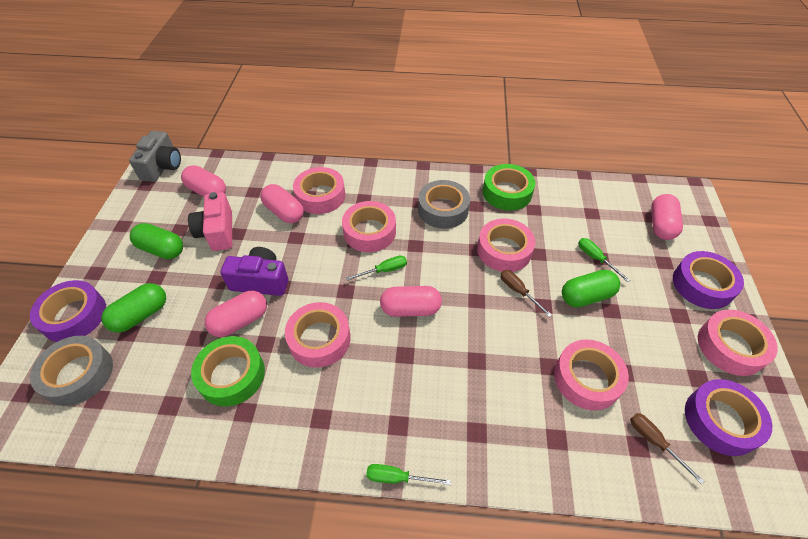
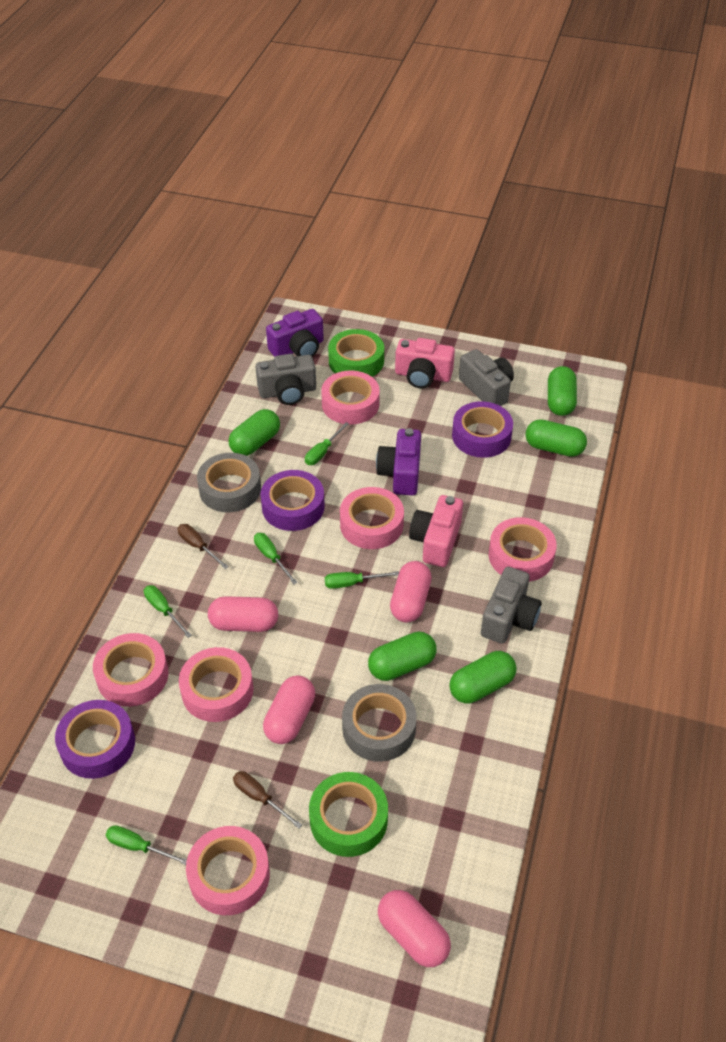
green capsule: 3 -> 5
green screwdriver: 3 -> 5
grey camera: 1 -> 3
pink camera: 1 -> 2
pink capsule: 5 -> 4
purple camera: 1 -> 2

